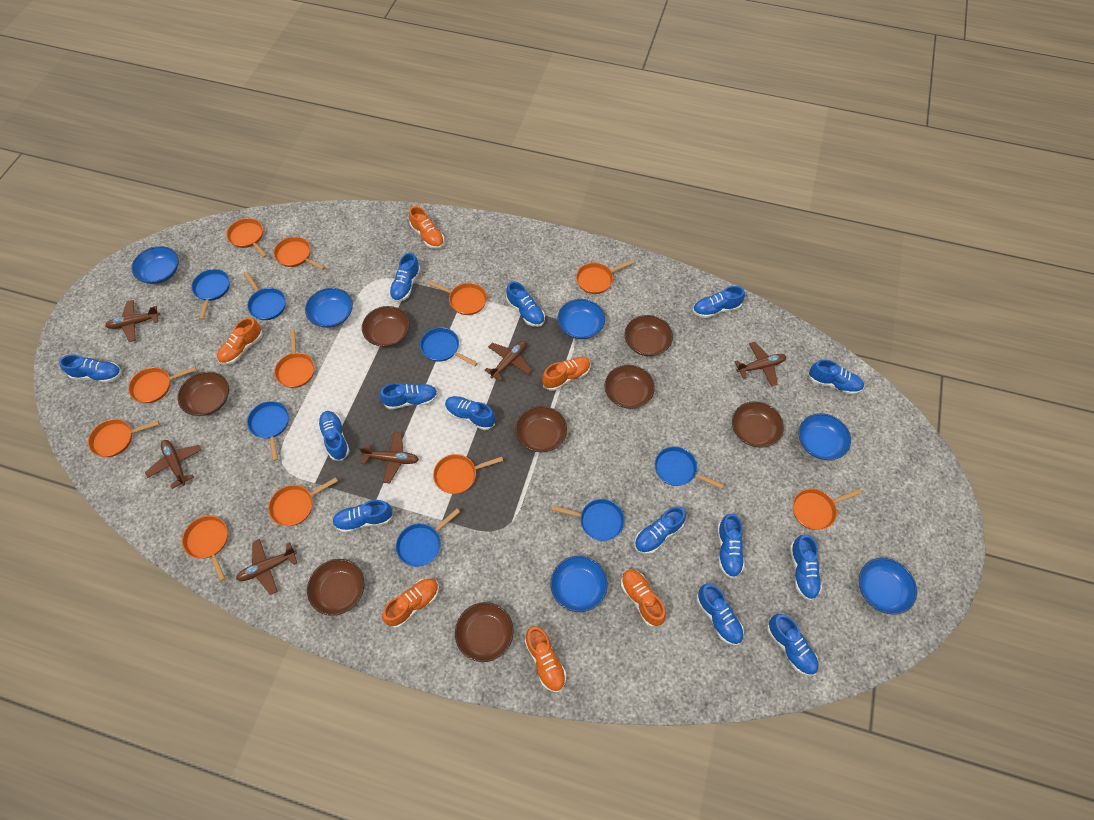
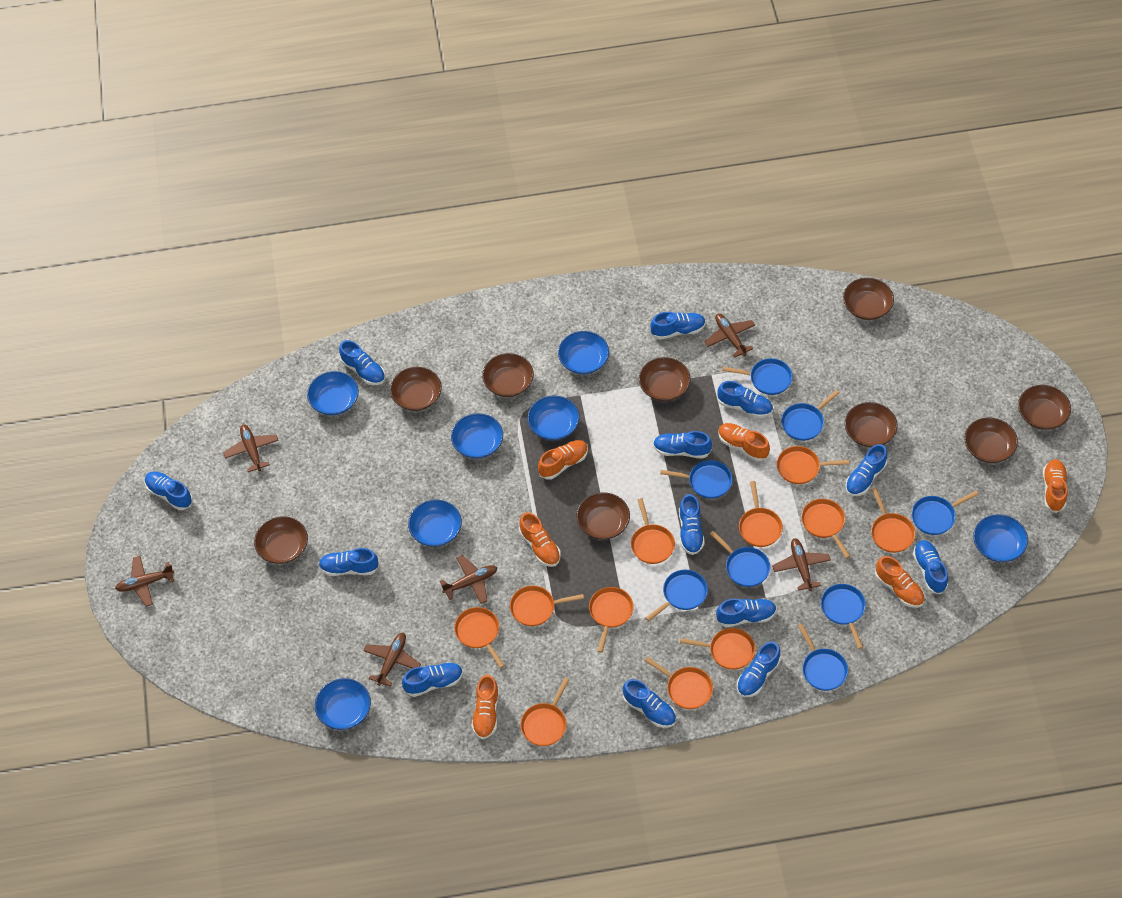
blue bowl: 6 -> 7
blue pan: 7 -> 8
blue shoe: 14 -> 13
brown bowl: 8 -> 9

